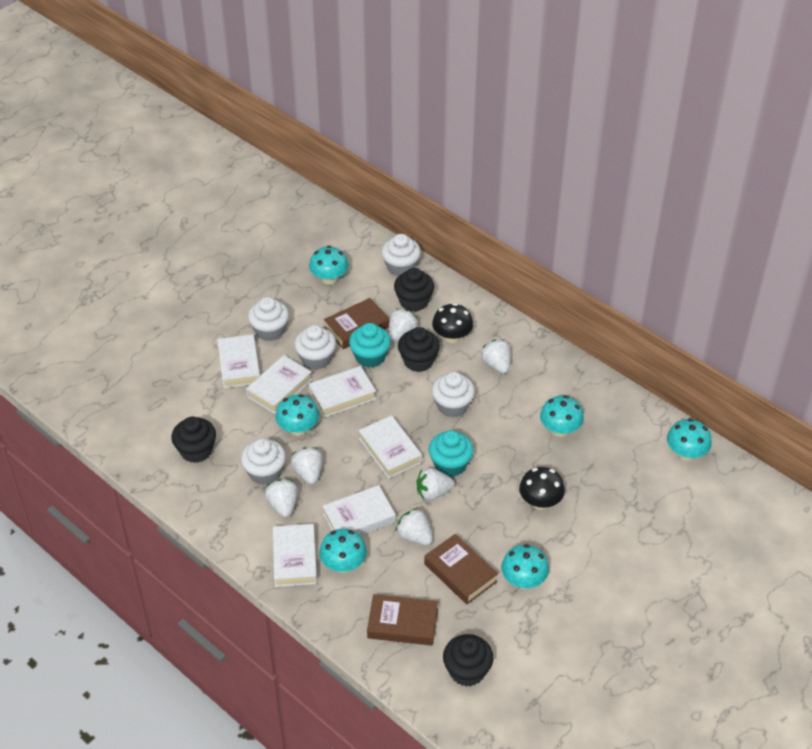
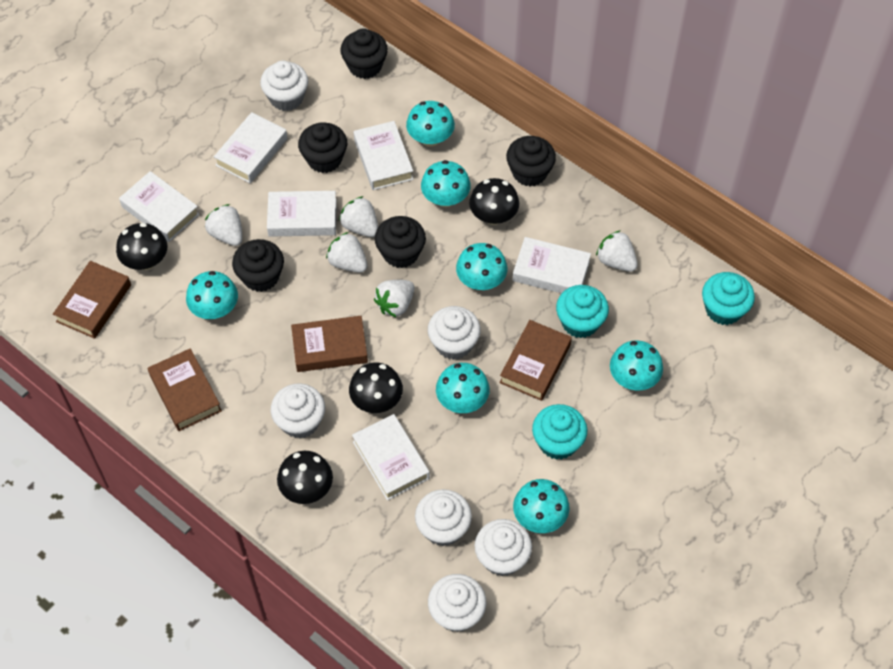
black cupcake: 4 -> 5
black mushroom: 2 -> 4
brown book: 3 -> 4
turquoise cupcake: 2 -> 3
turquoise mushroom: 6 -> 7
white cupcake: 5 -> 6
white strawberry: 6 -> 5

